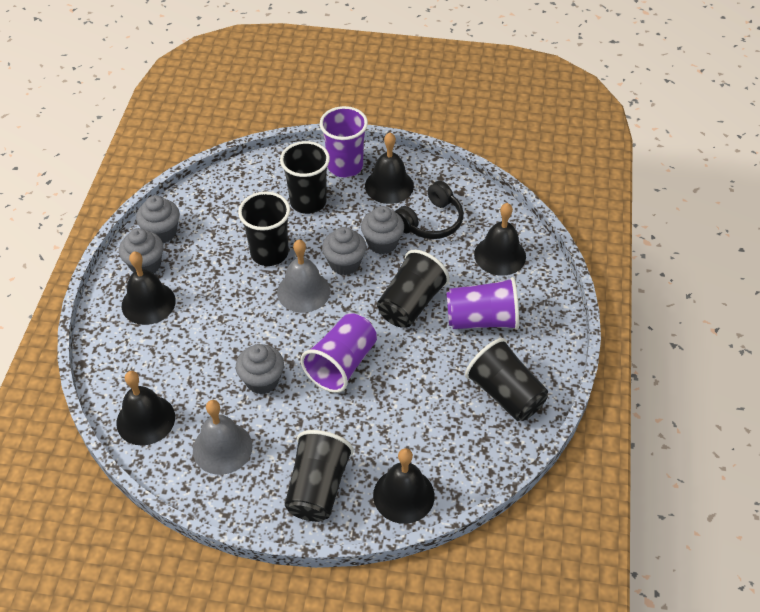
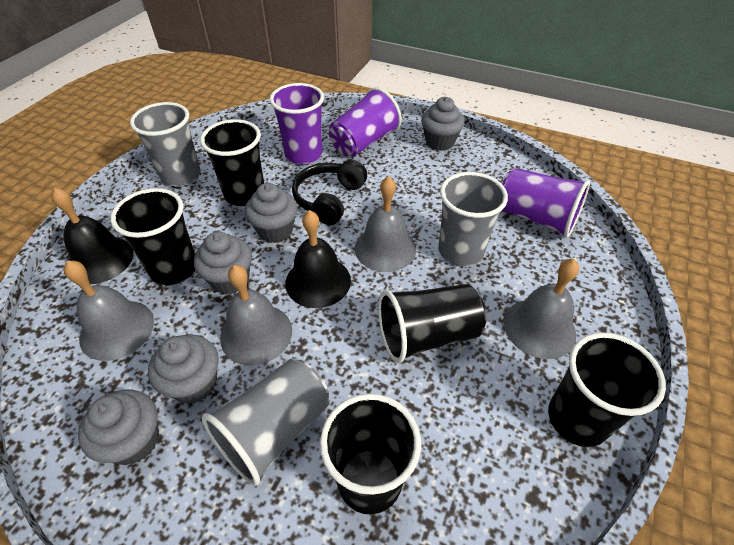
black bell: 5 -> 2
grey bell: 2 -> 4
grey cup: 0 -> 3

